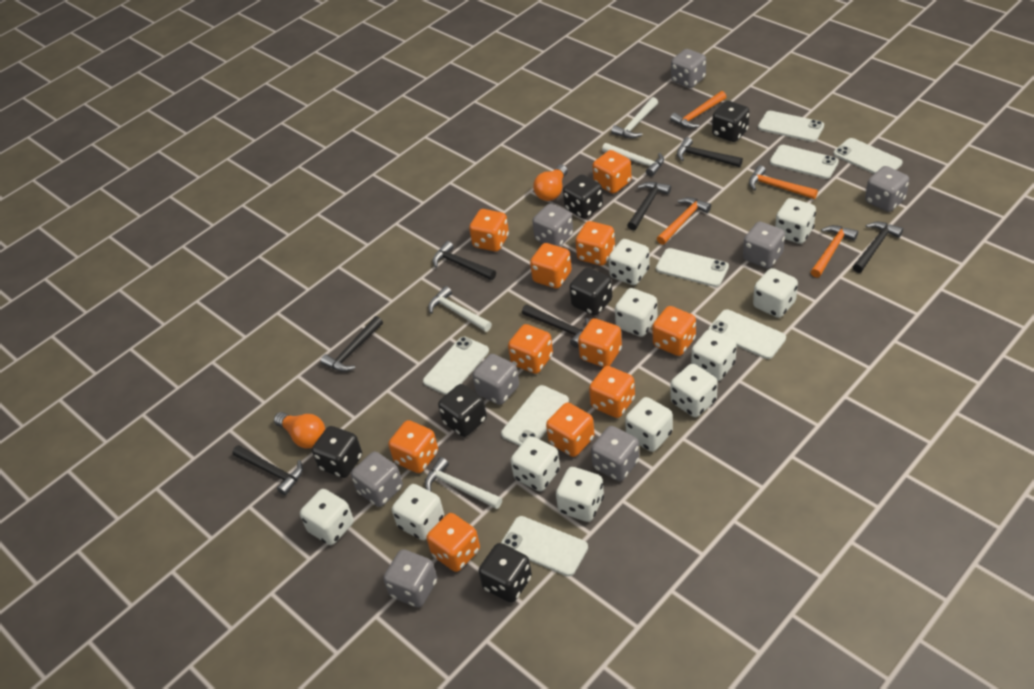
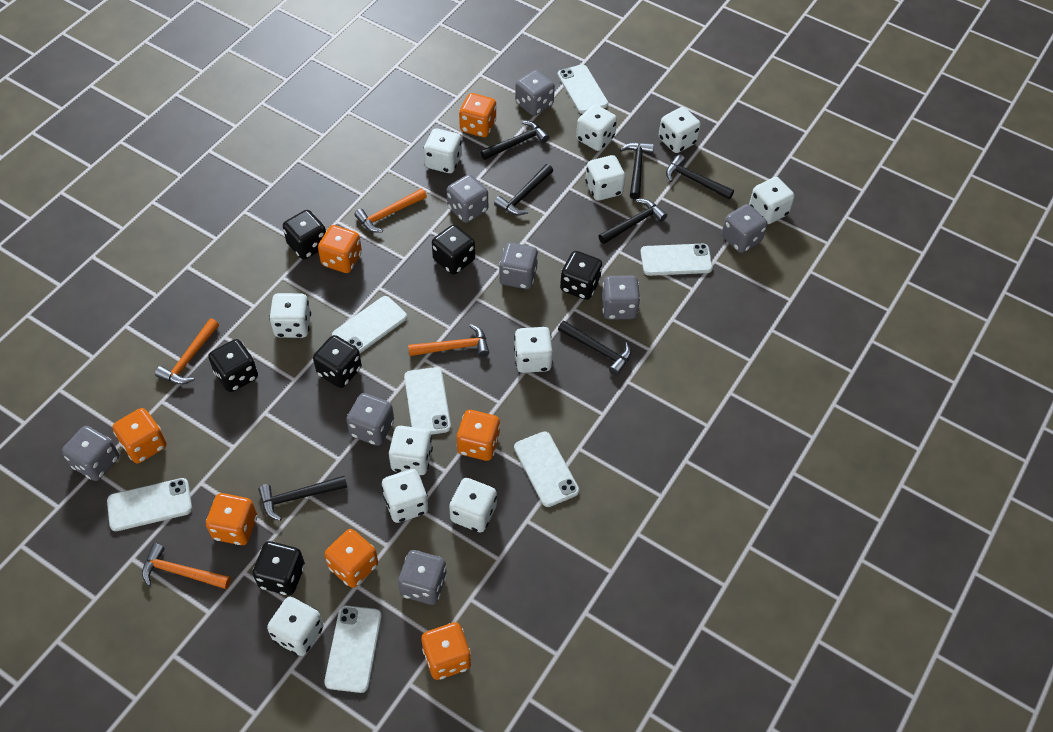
orange dice: 11 -> 7
orange light bulb: 2 -> 0
white hammer: 4 -> 0
white phone: 8 -> 7

